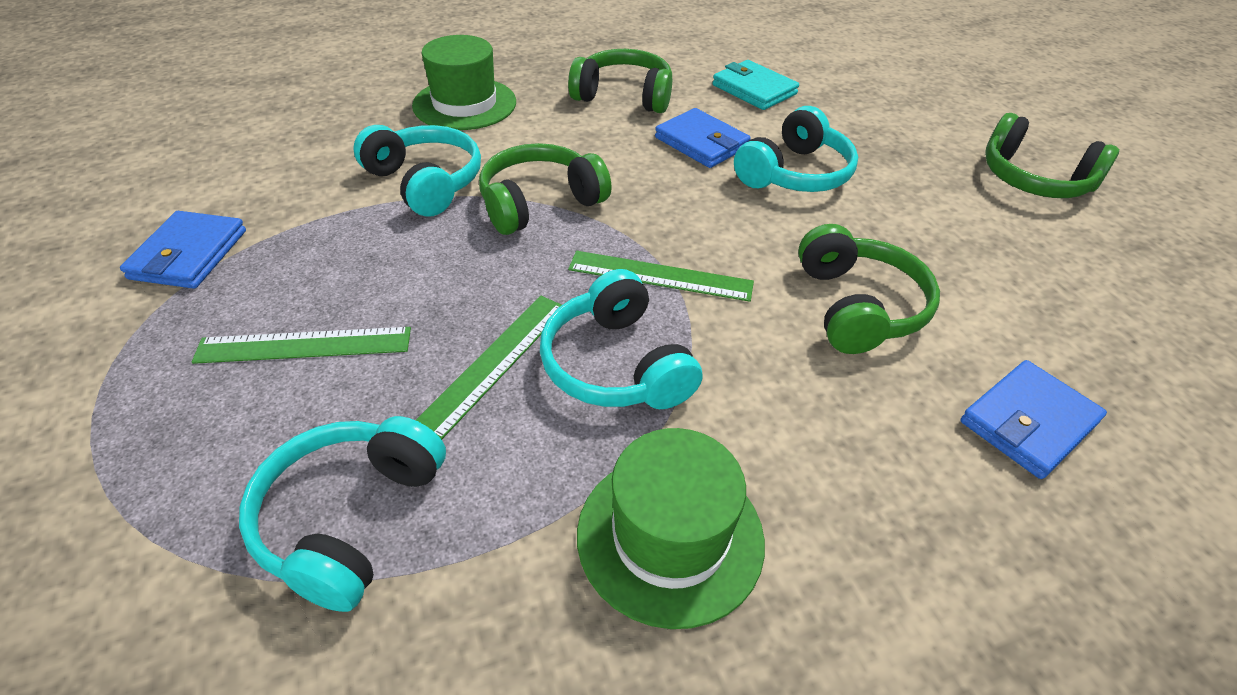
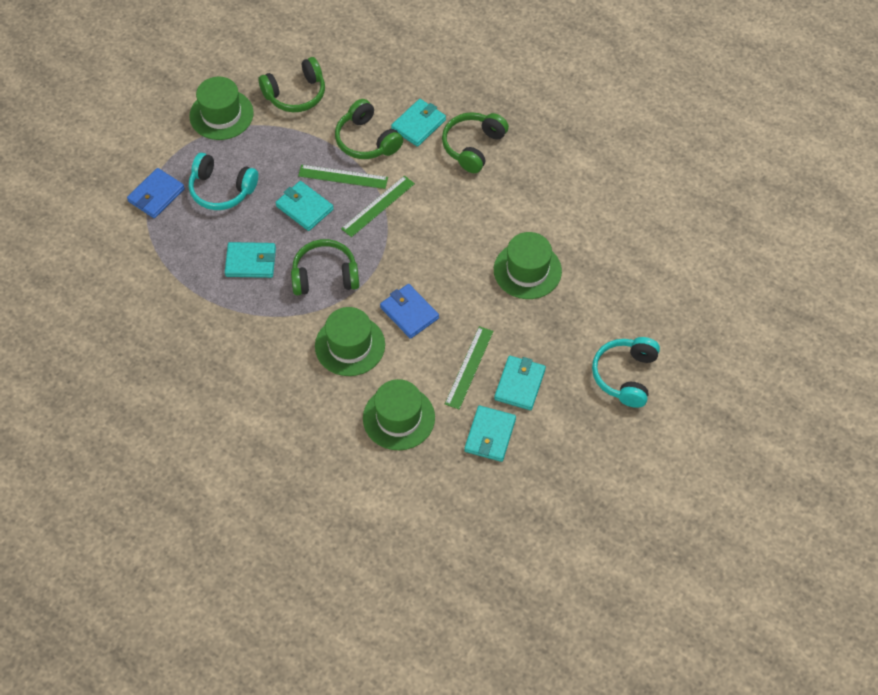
blue wallet: 3 -> 2
green hat: 2 -> 4
turquoise headphones: 4 -> 2
turquoise wallet: 1 -> 5

